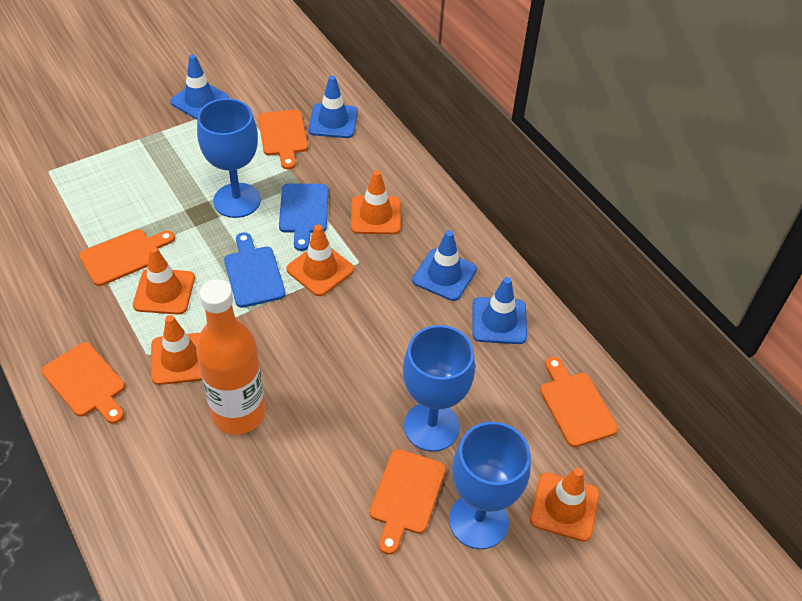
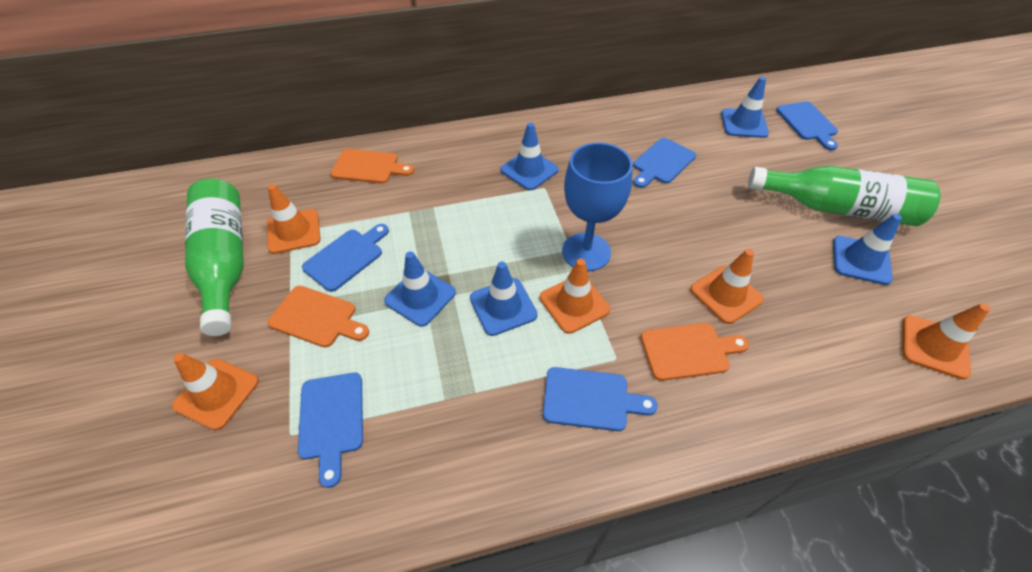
blue cutting board: 2 -> 5
blue goblet: 3 -> 1
blue traffic cone: 4 -> 5
green bottle: 0 -> 2
orange bottle: 1 -> 0
orange cutting board: 5 -> 3

